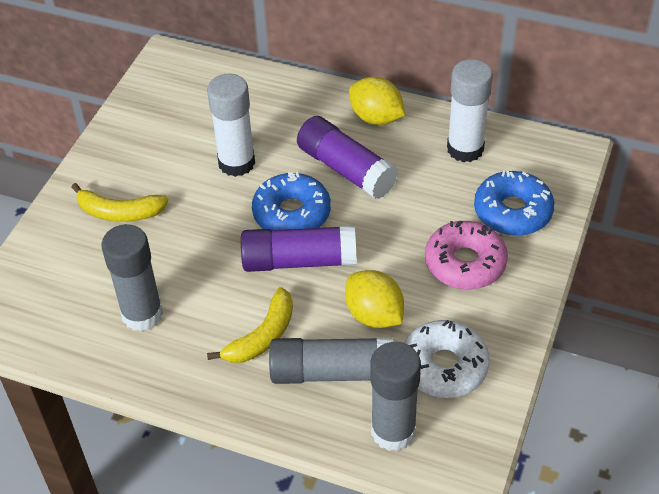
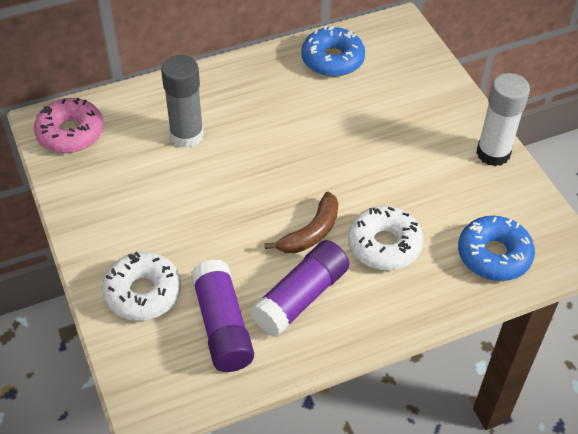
brown banana: 0 -> 1
grey glue stick: 3 -> 1
white donut: 1 -> 2
white glue stick: 2 -> 1
yellow banana: 2 -> 0
yellow lemon: 2 -> 0

